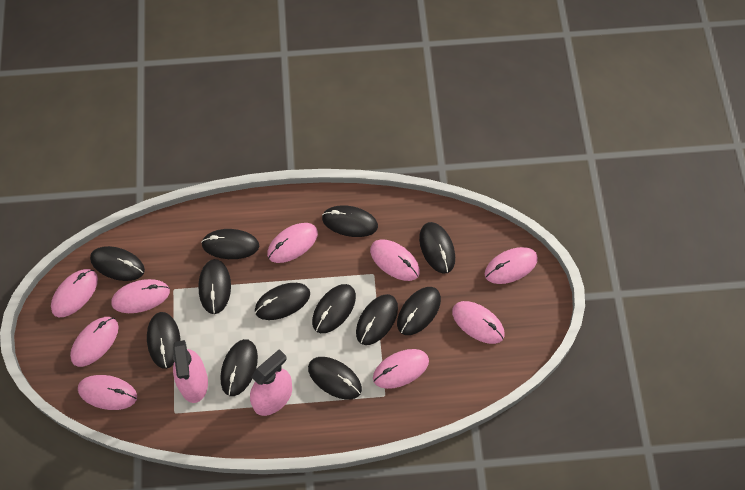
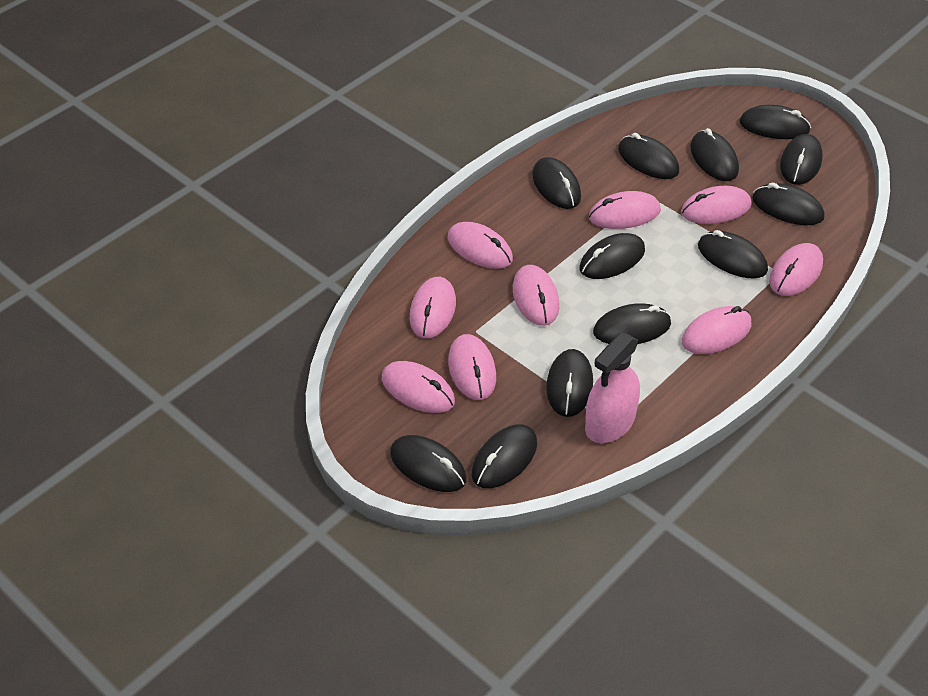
pink spray bottle: 2 -> 1

